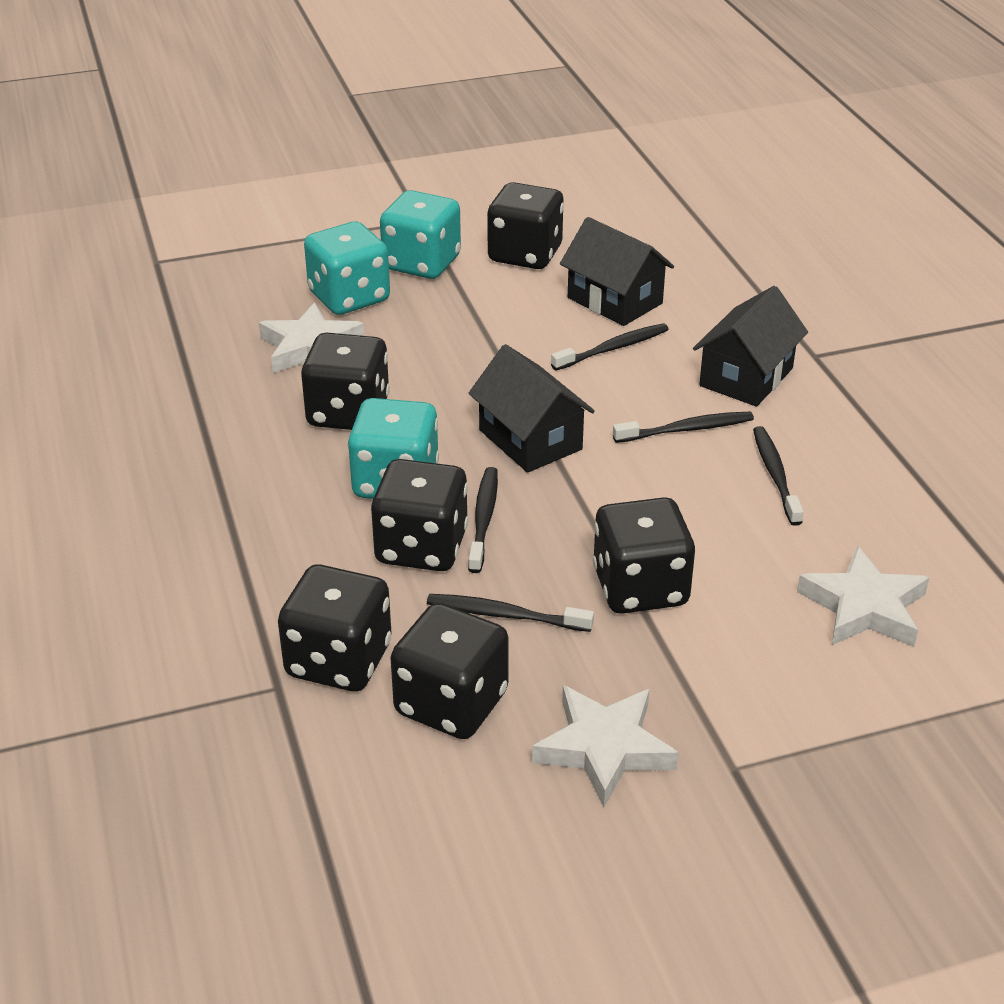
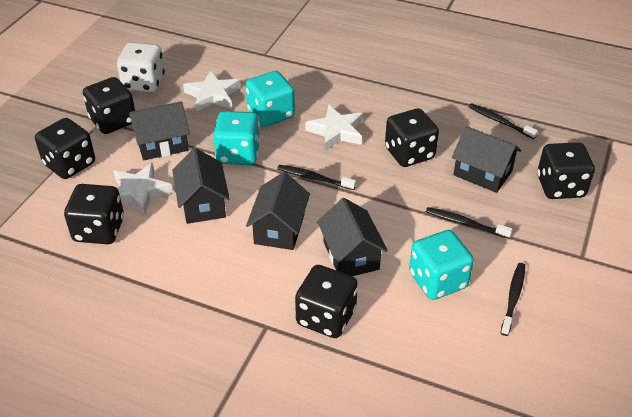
black house: 3 -> 5
black toothbrush: 5 -> 4
white dice: 0 -> 1

